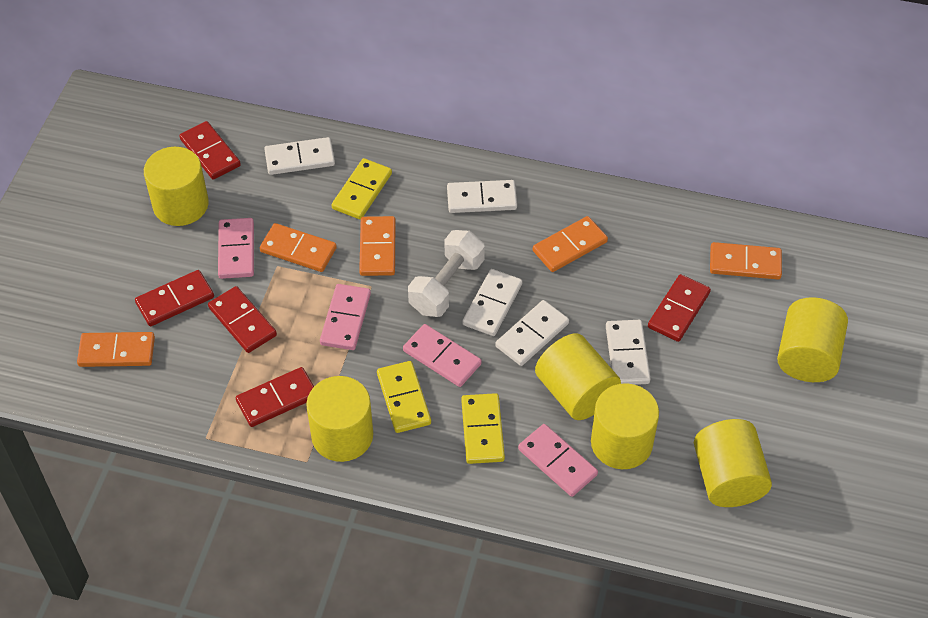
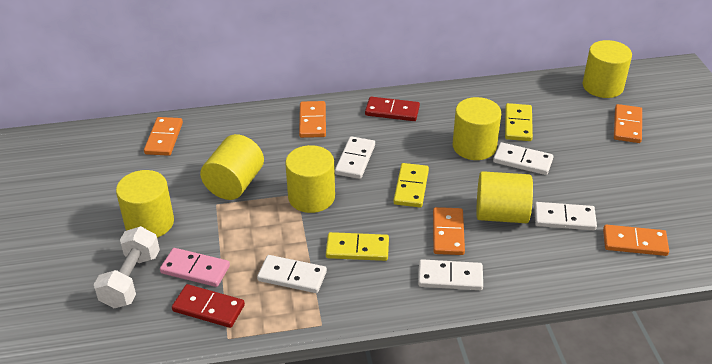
pink domino: 4 -> 1
red domino: 5 -> 2

